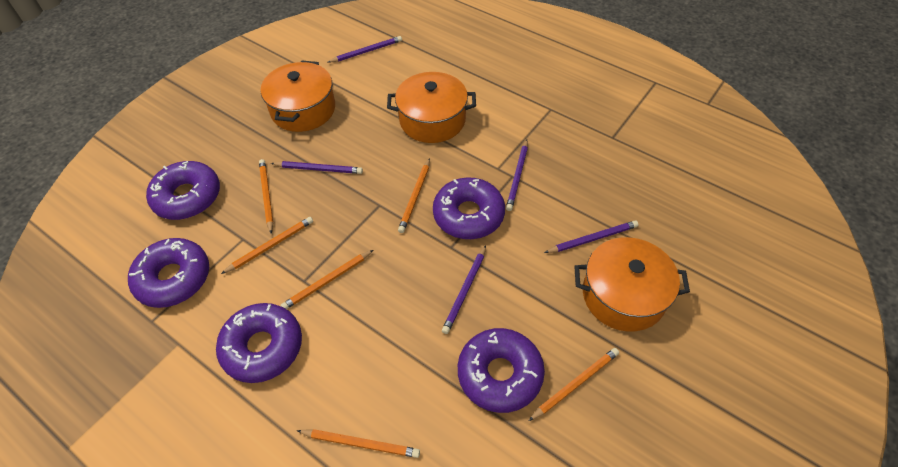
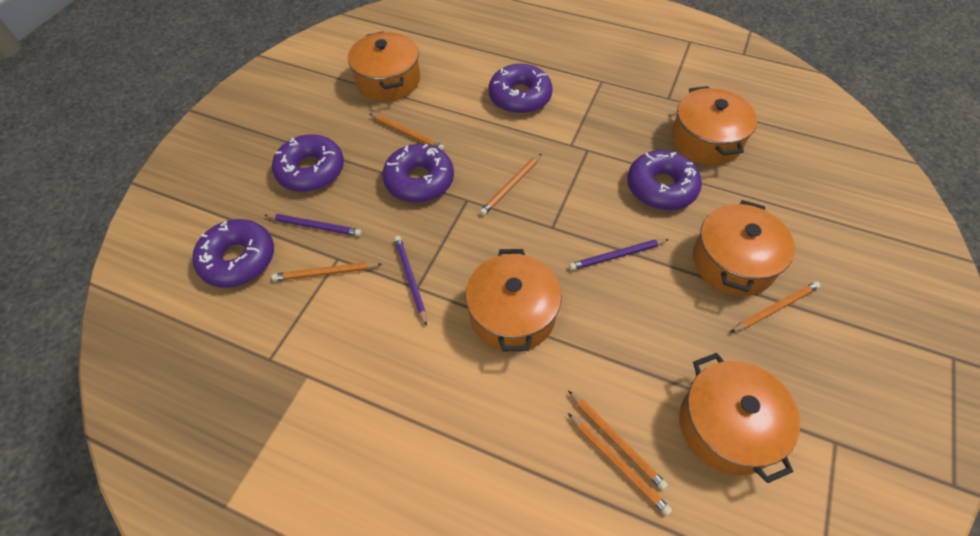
orange pot: 3 -> 5
purple pencil: 5 -> 3

